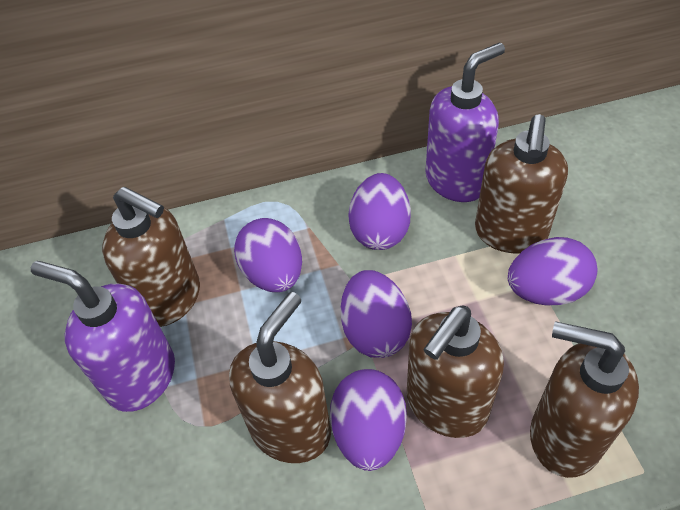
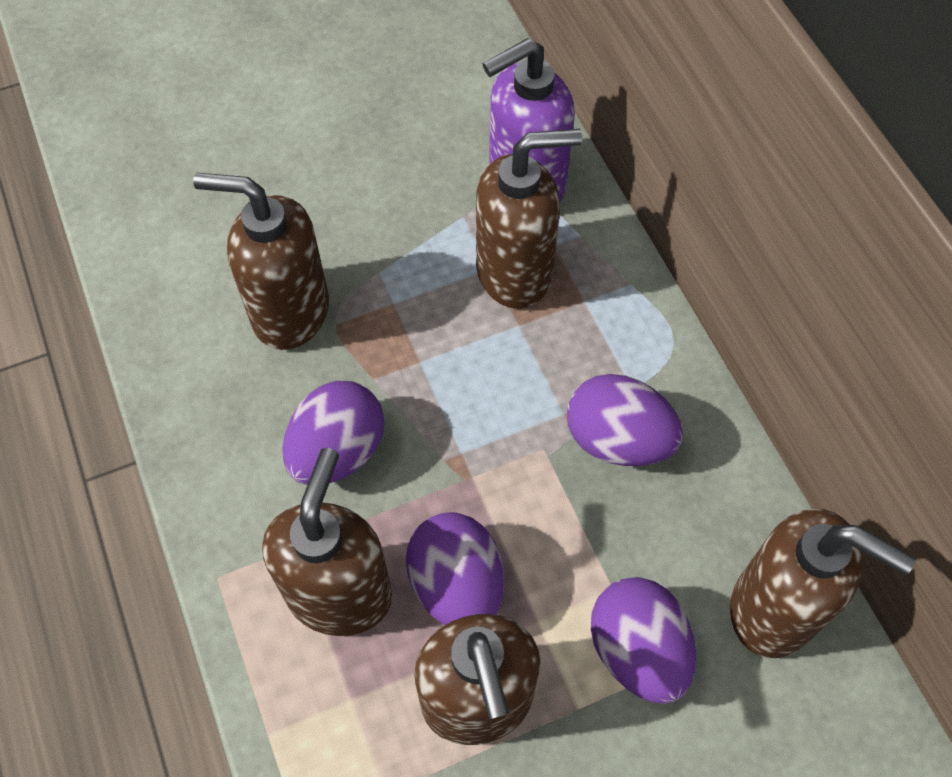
purple egg: 5 -> 4
purple soap dispenser: 2 -> 1

